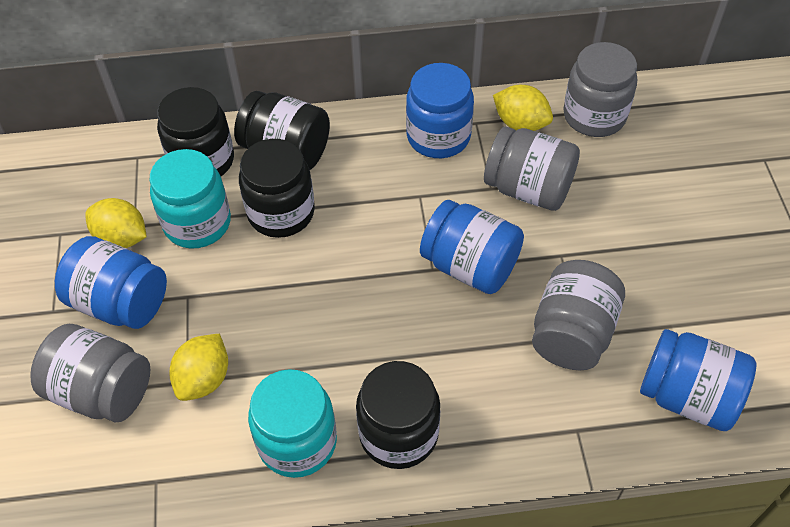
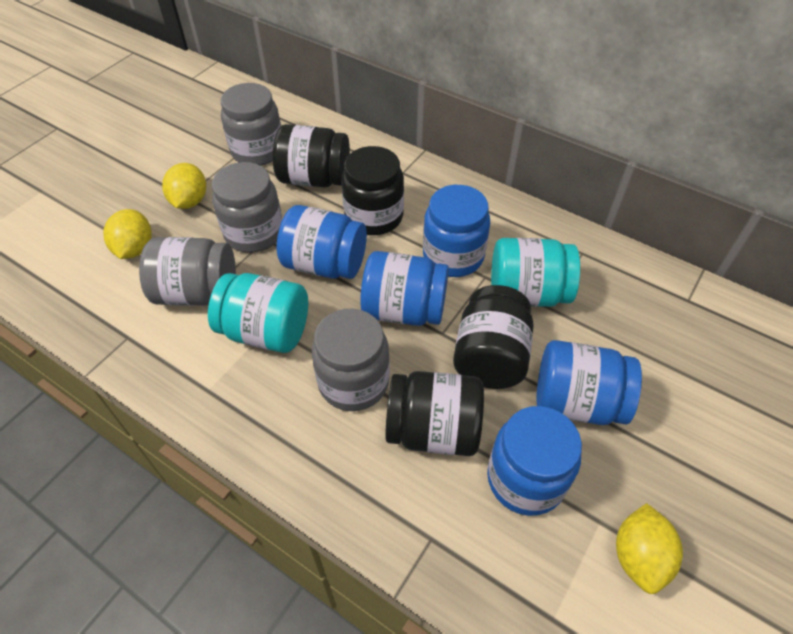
blue jar: 4 -> 5

